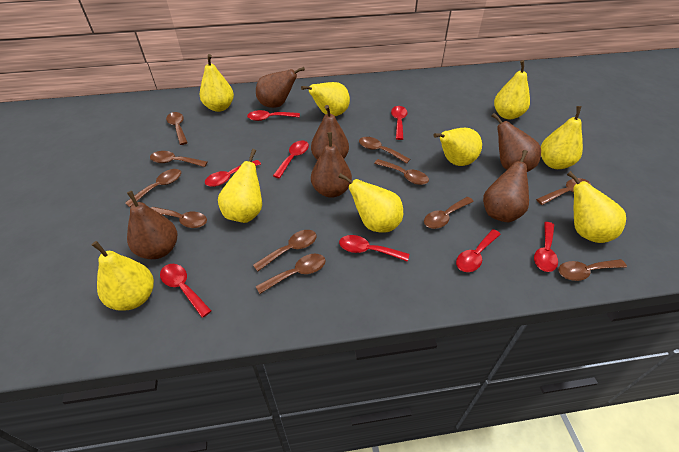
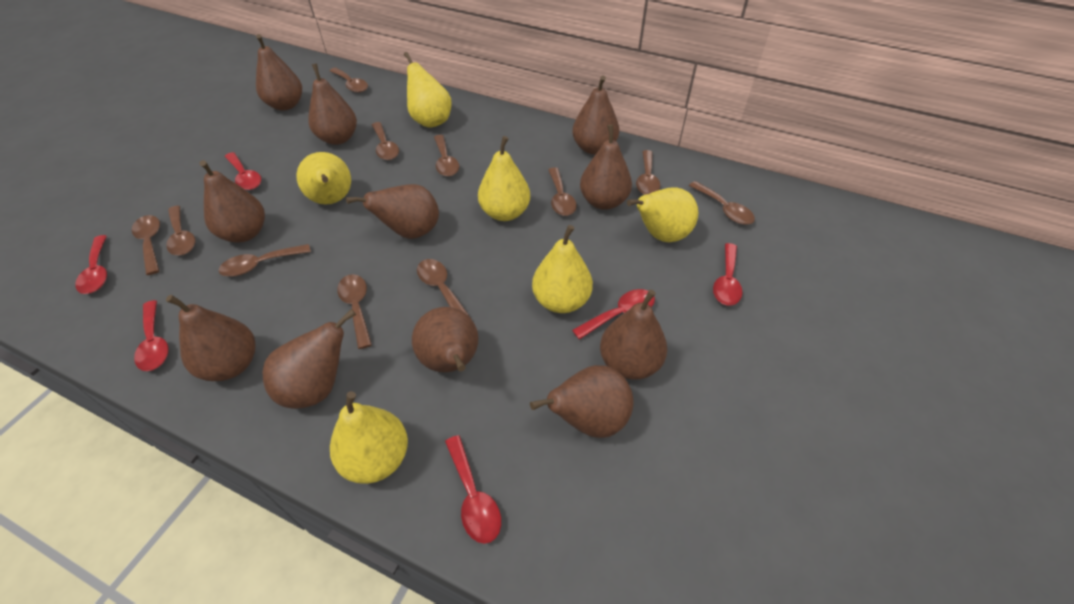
brown pear: 6 -> 11
red spoon: 8 -> 6
yellow pear: 9 -> 6

